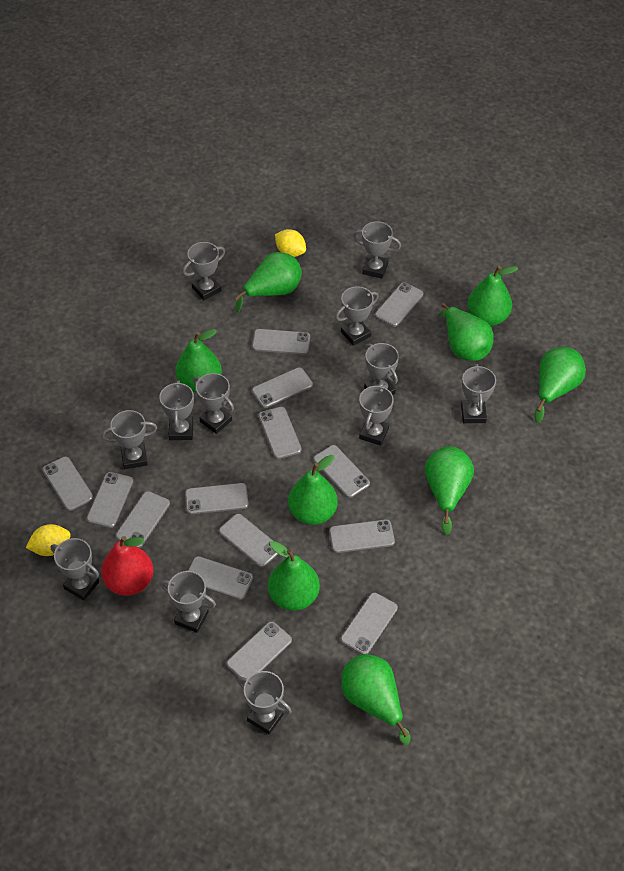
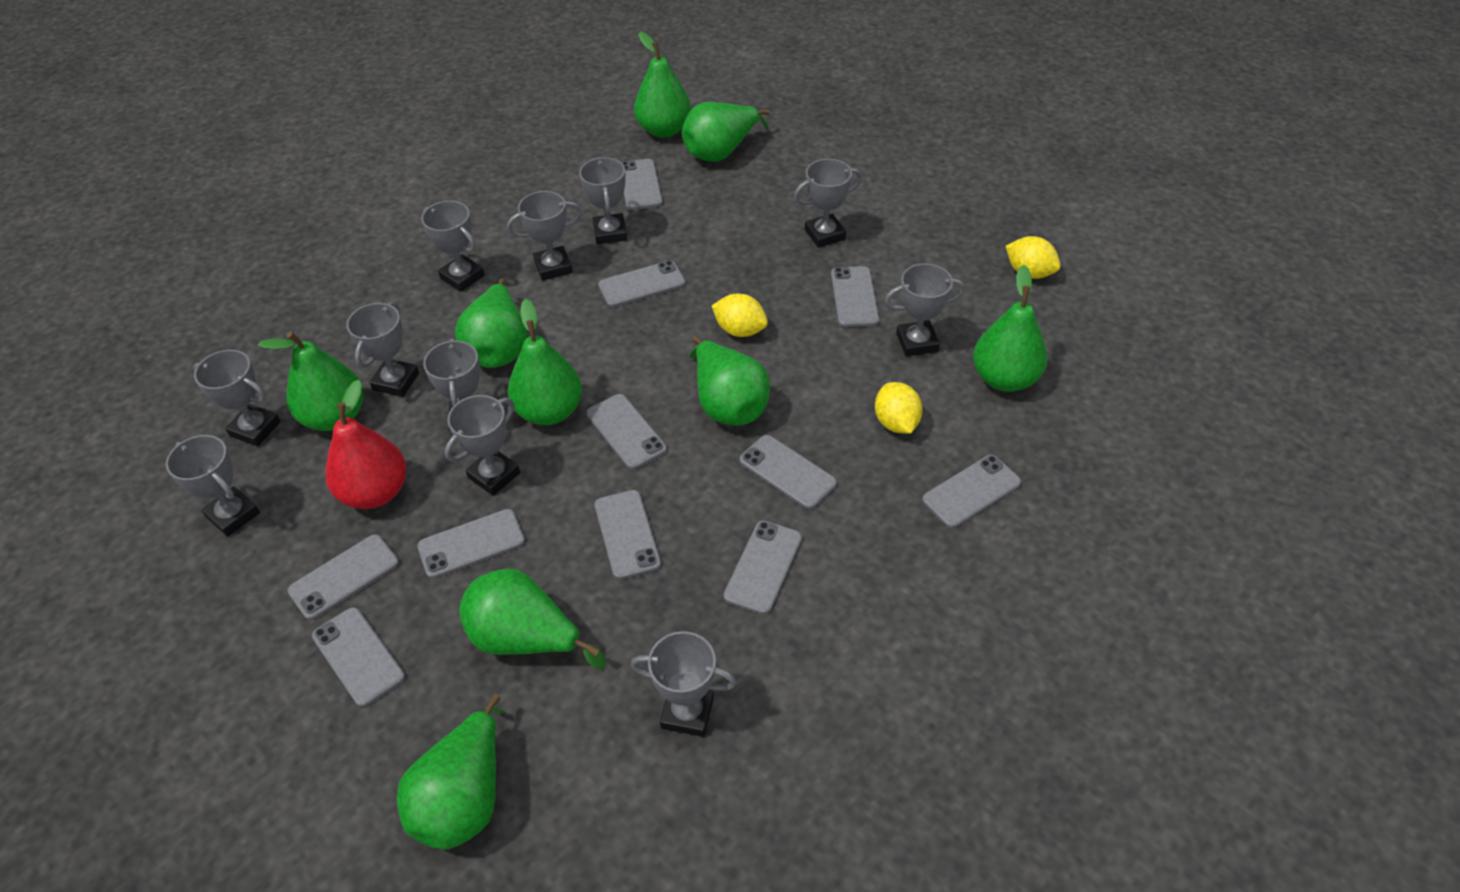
grey phone: 14 -> 11
grey trophy: 12 -> 11
yellow lemon: 2 -> 3

